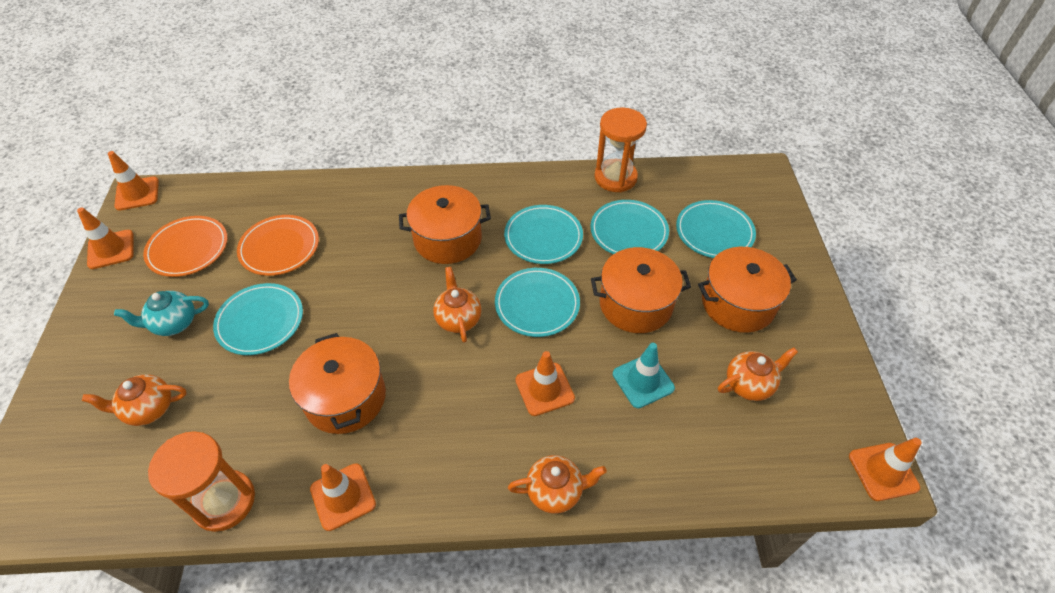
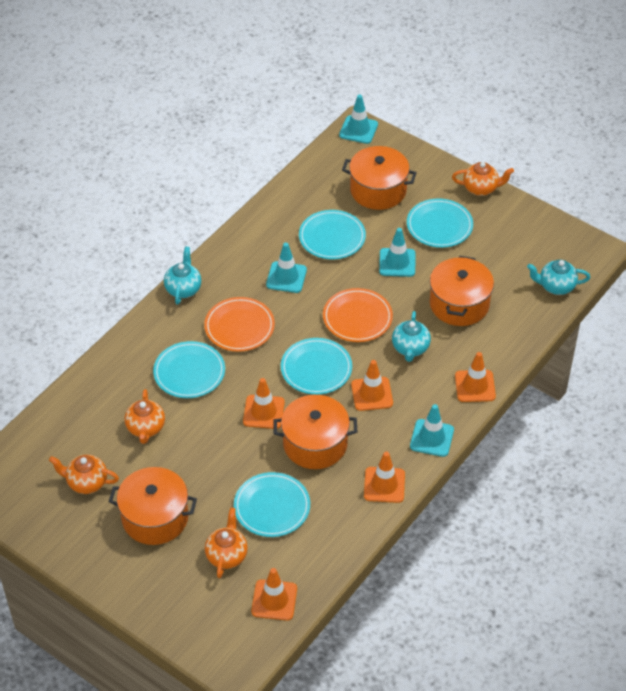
orange hourglass: 2 -> 0
turquoise teapot: 1 -> 3
turquoise traffic cone: 1 -> 4

